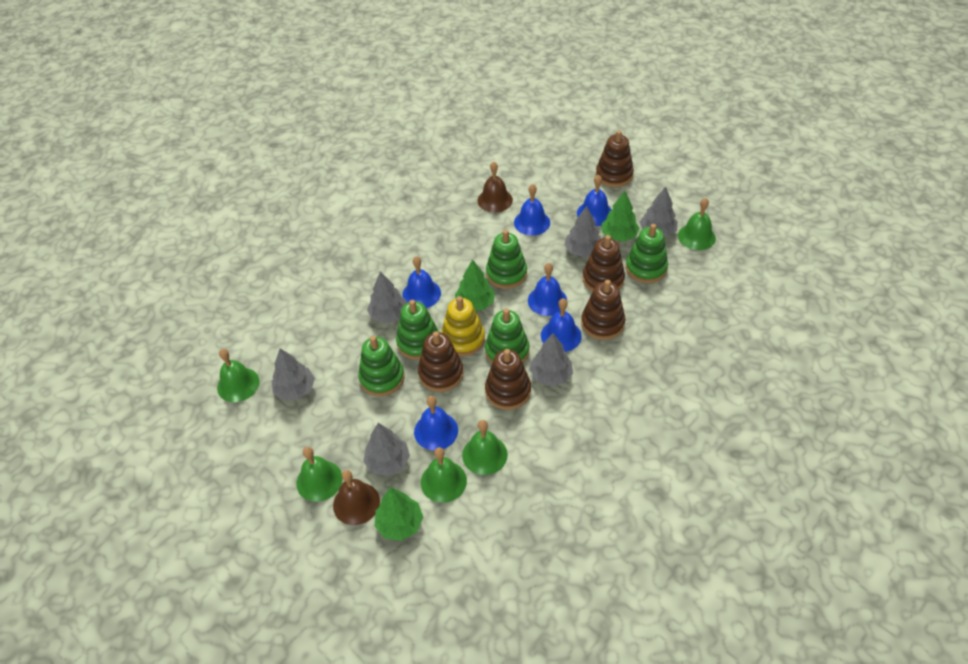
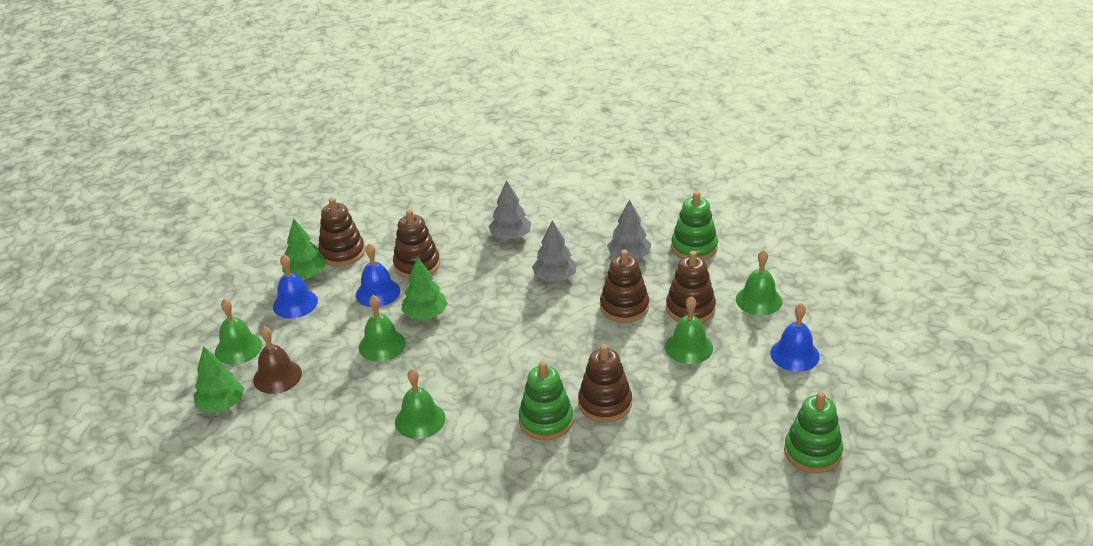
blue bell: 6 -> 3
brown bell: 2 -> 1
green stacking toy: 5 -> 3
grey tree: 6 -> 3
yellow stacking toy: 1 -> 0

